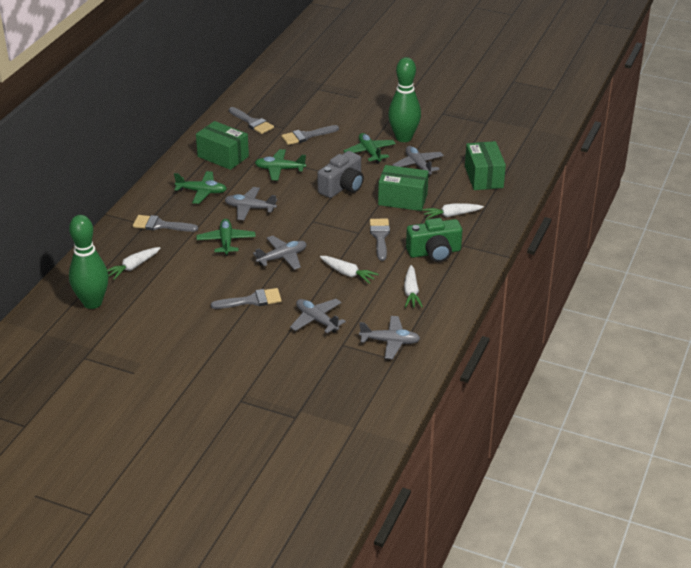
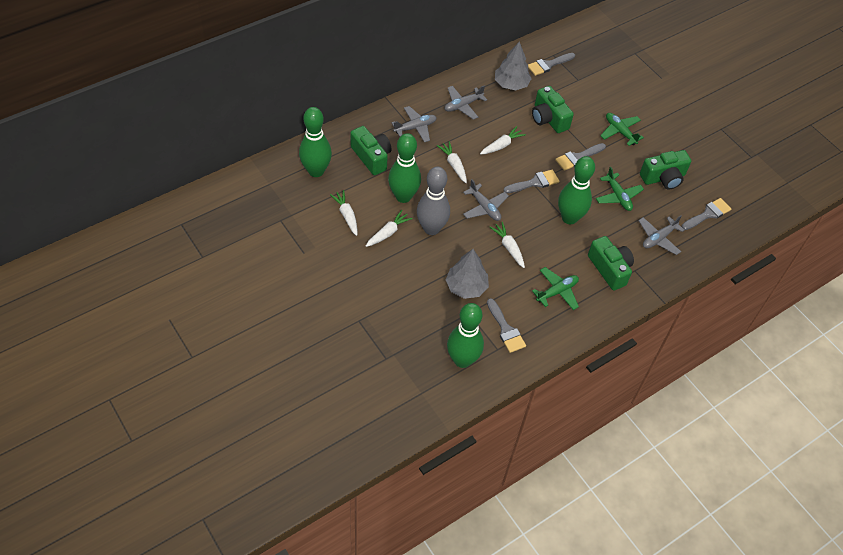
green bowling pin: 2 -> 4
green box: 3 -> 0
green camera: 1 -> 4
green plane: 4 -> 3
grey bowling pin: 0 -> 1
grey camera: 1 -> 0
grey plane: 5 -> 4
grey tree: 0 -> 2
white carrot: 4 -> 5

